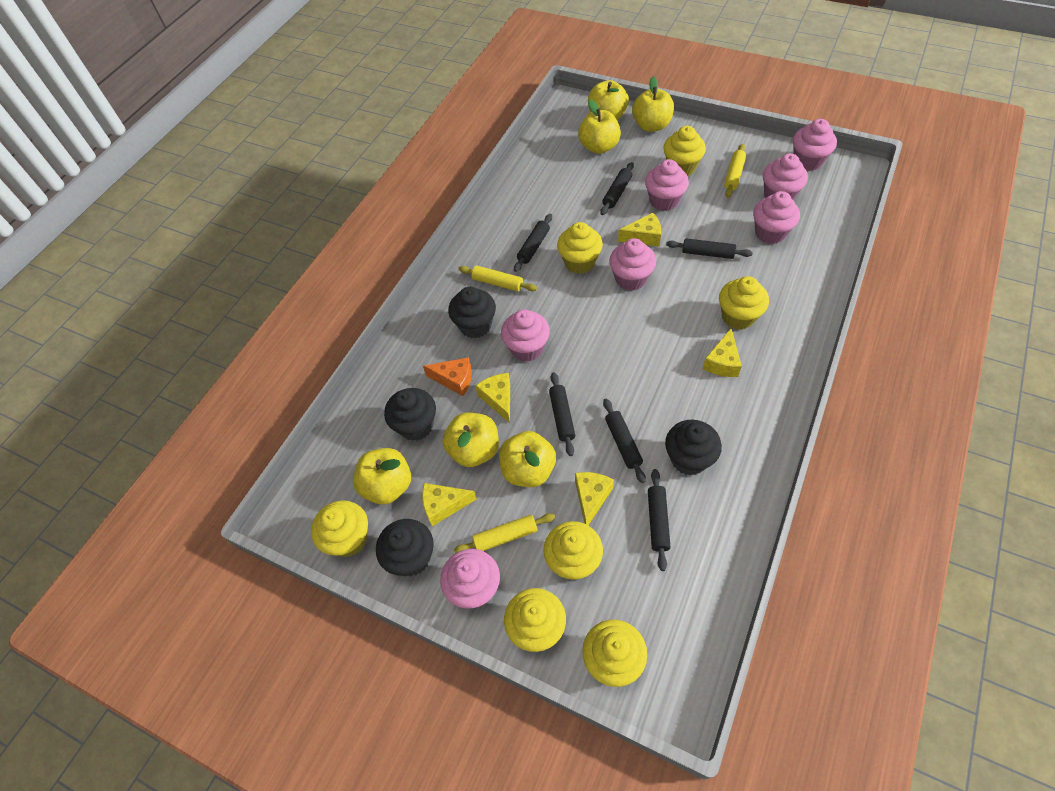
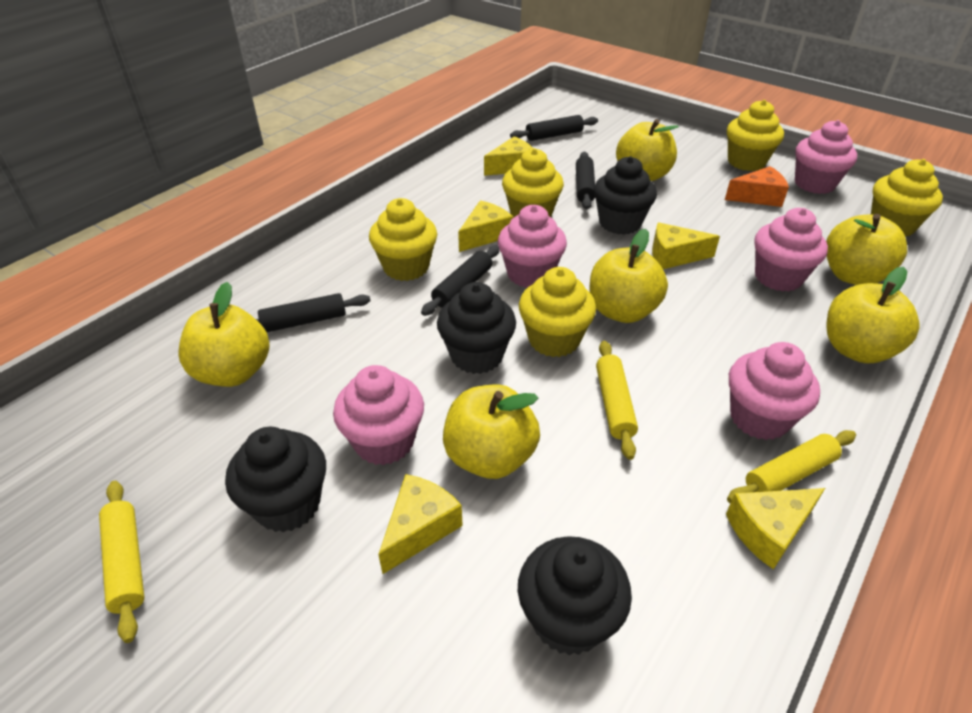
black rolling pin: 6 -> 4
pink cupcake: 7 -> 5
yellow cupcake: 7 -> 5

